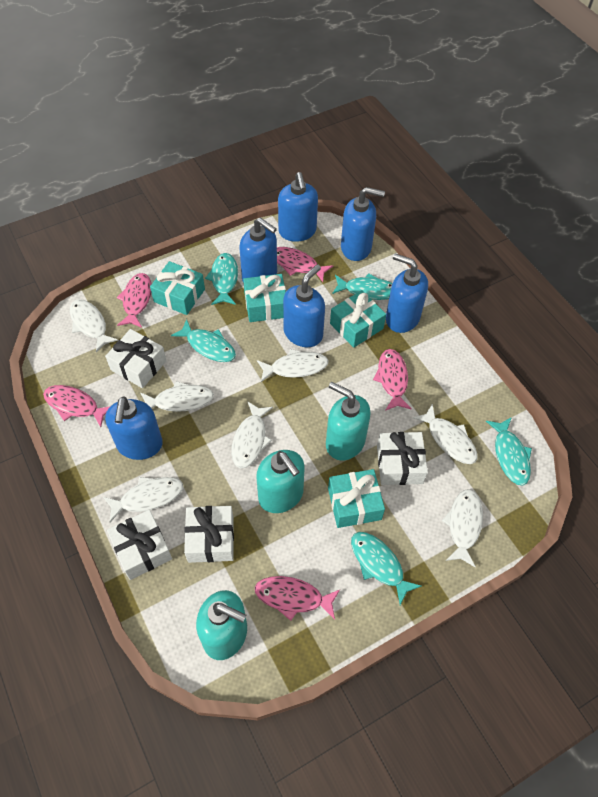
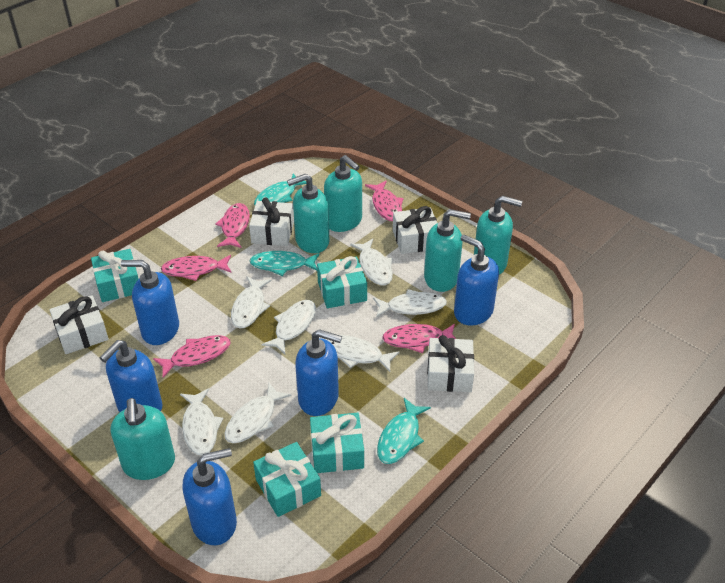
blue soap dispenser: 6 -> 5
turquoise fish: 5 -> 3
turquoise soap dispenser: 3 -> 5

